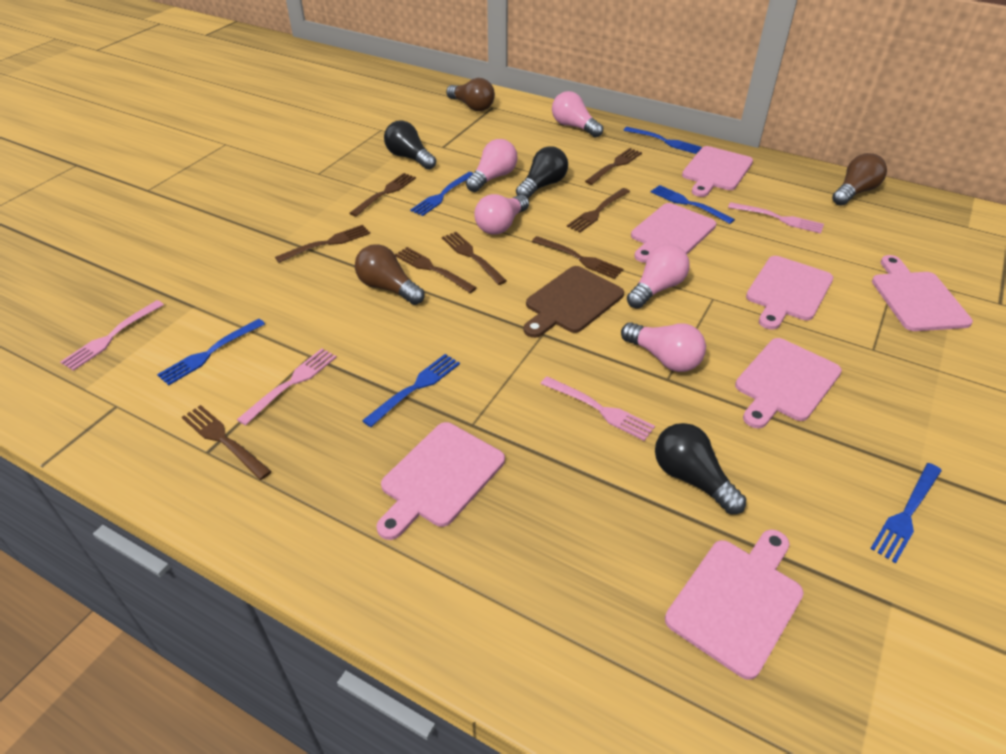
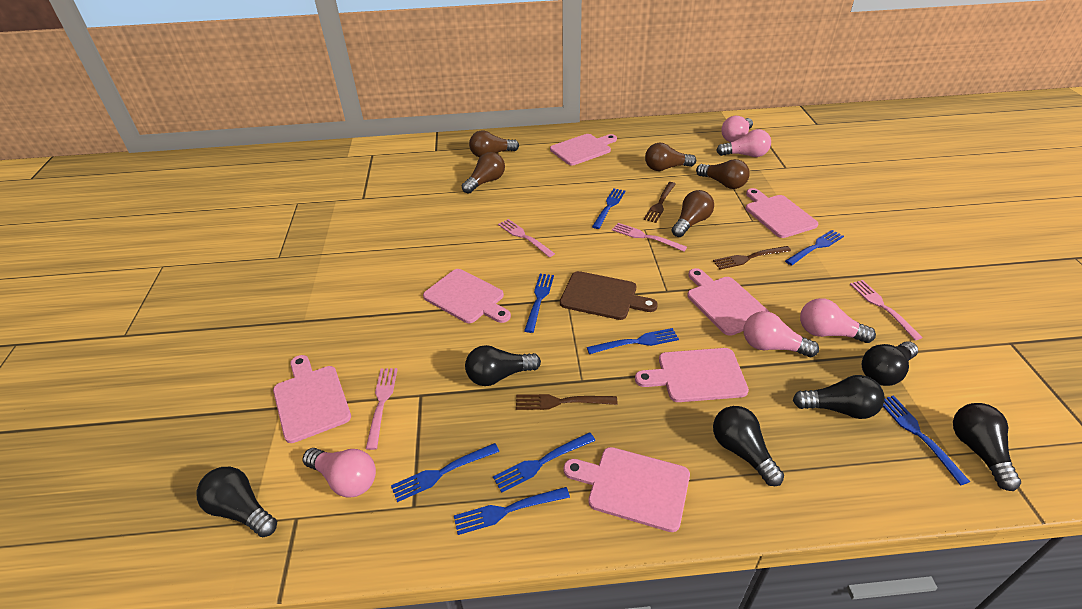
black light bulb: 3 -> 6
blue fork: 6 -> 8
brown fork: 8 -> 3
brown light bulb: 3 -> 5

